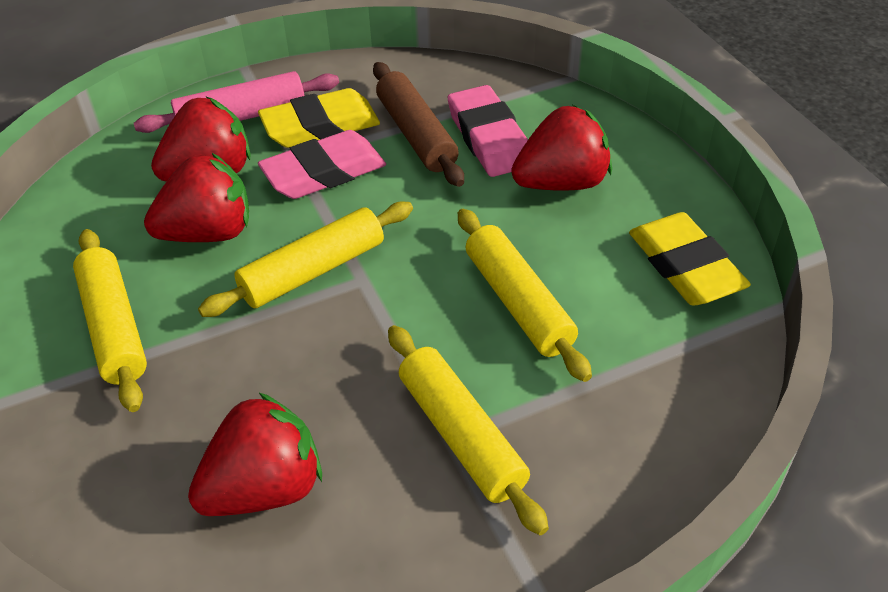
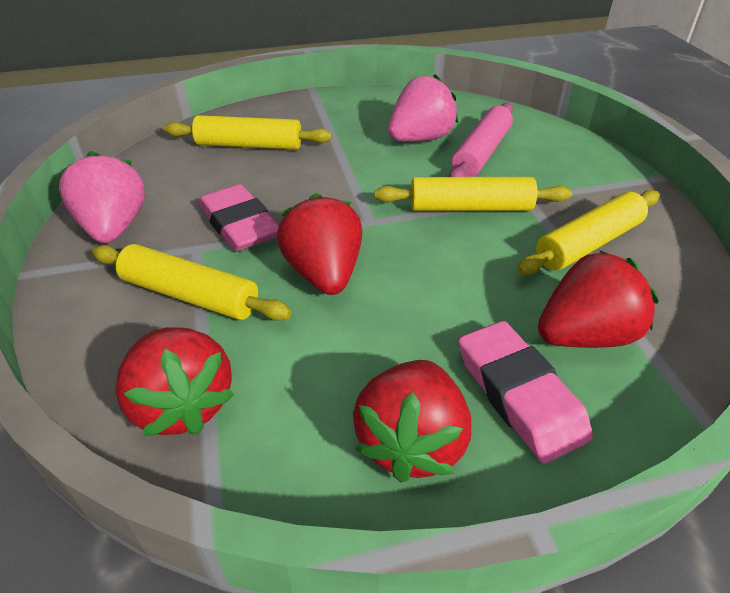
brown rolling pin: 1 -> 0
pink strawberry: 0 -> 2
yellow eraser: 2 -> 0

